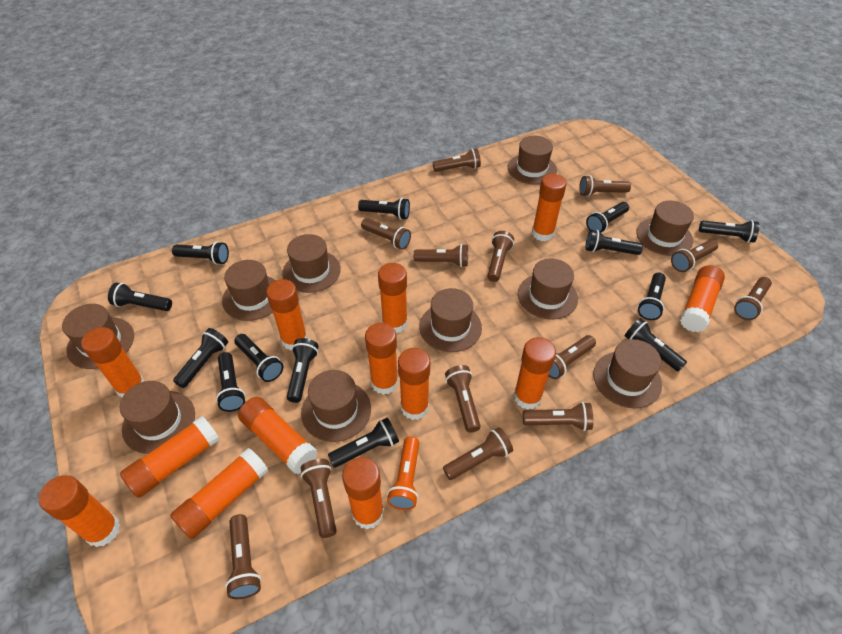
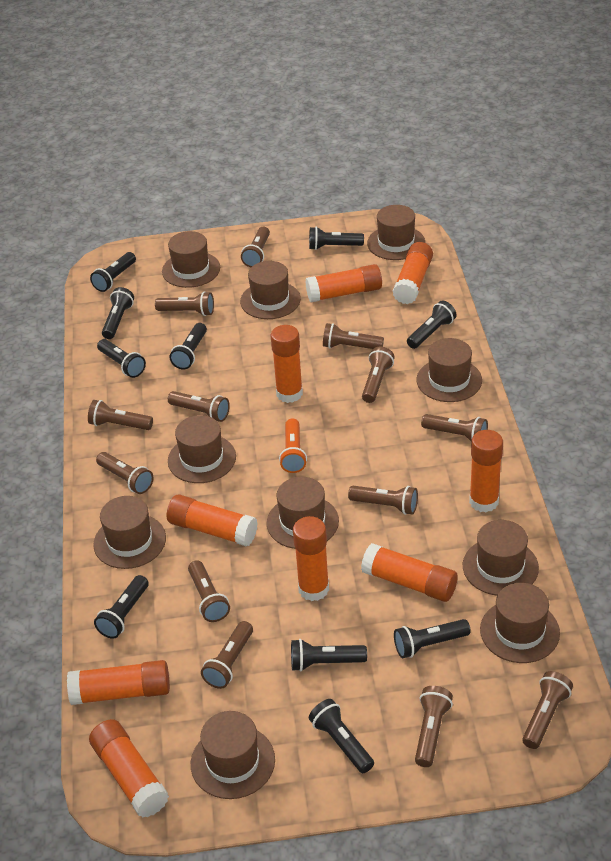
black flashlight: 13 -> 10
orange glue stick: 13 -> 9

